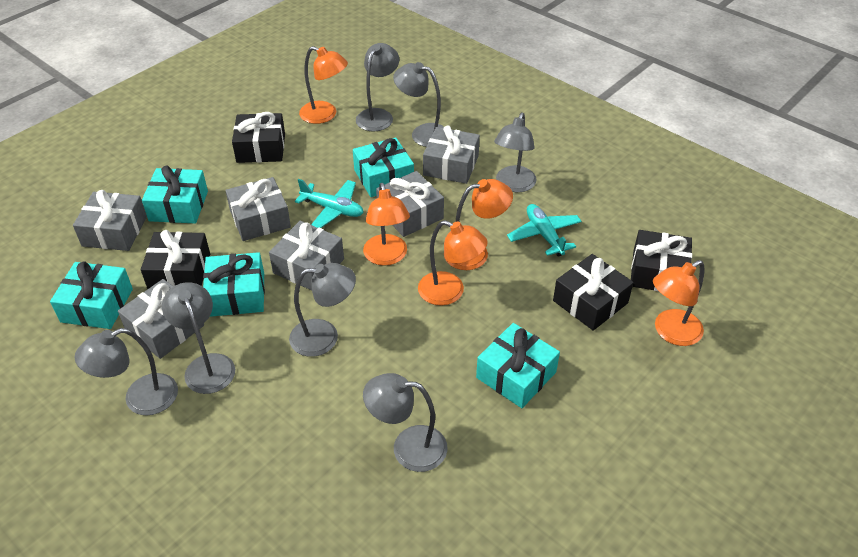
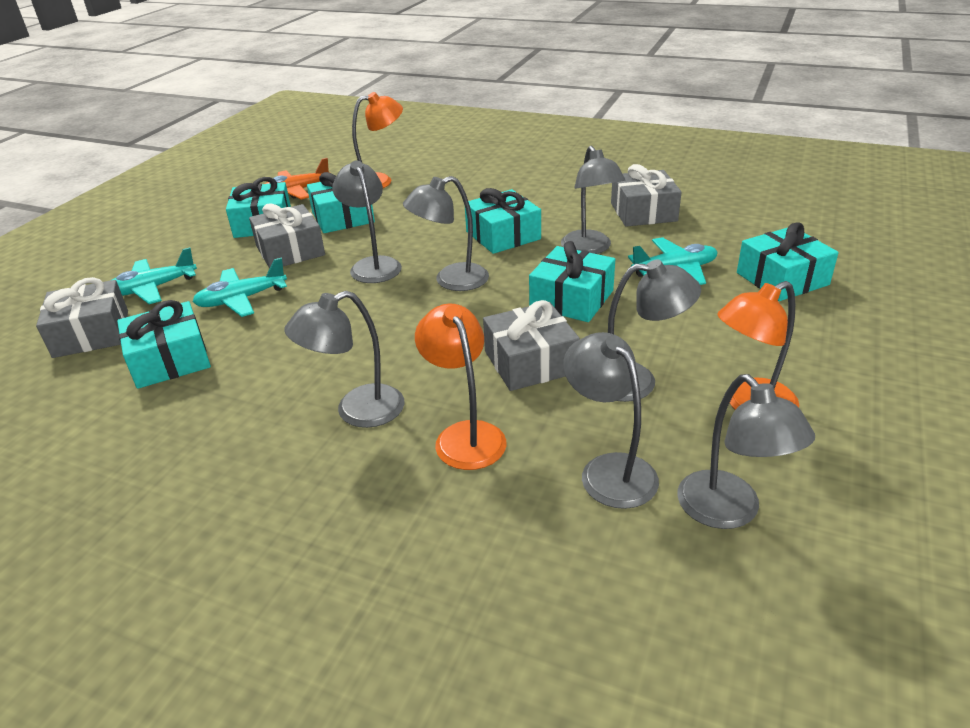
black gift: 4 -> 0
grey gift: 6 -> 4
orange lamp: 5 -> 3
orange plane: 0 -> 1
turquoise gift: 5 -> 6
turquoise plane: 2 -> 3

